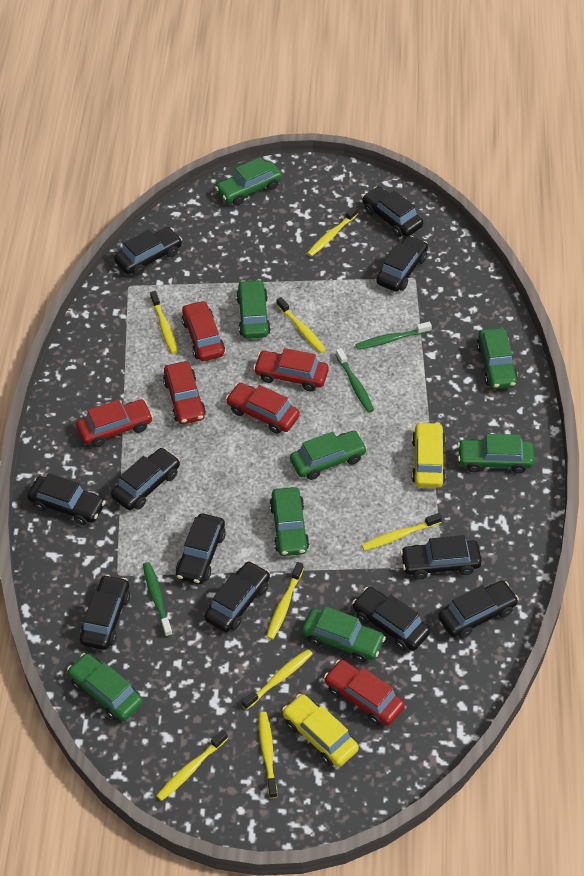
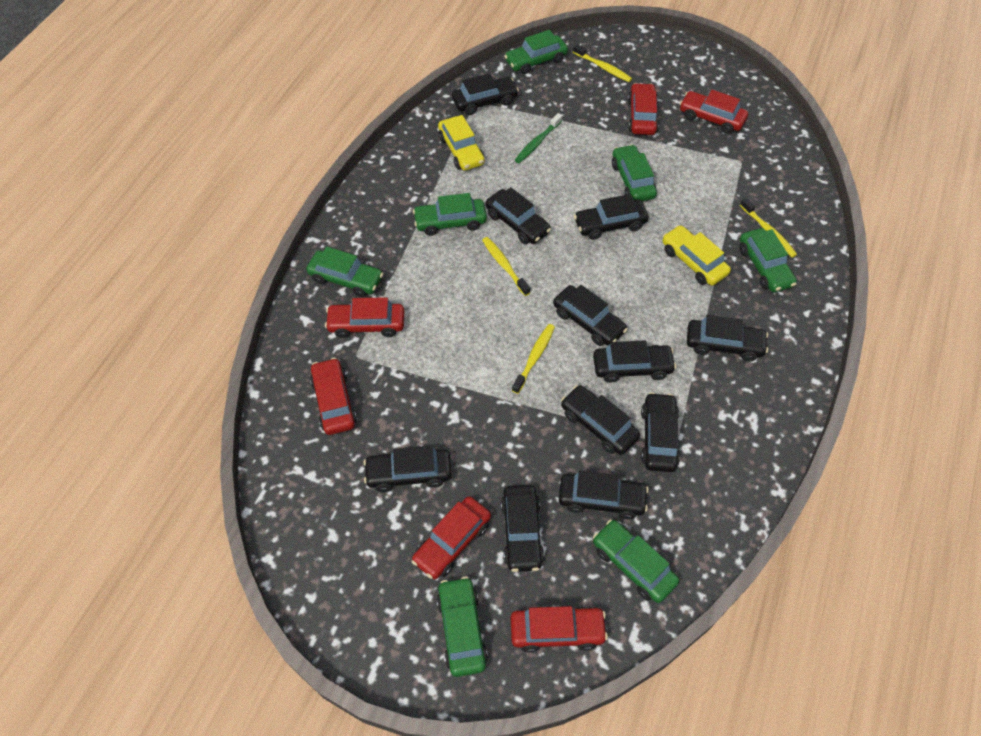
green car: 8 -> 7
green toothbrush: 3 -> 1
yellow toothbrush: 8 -> 4

